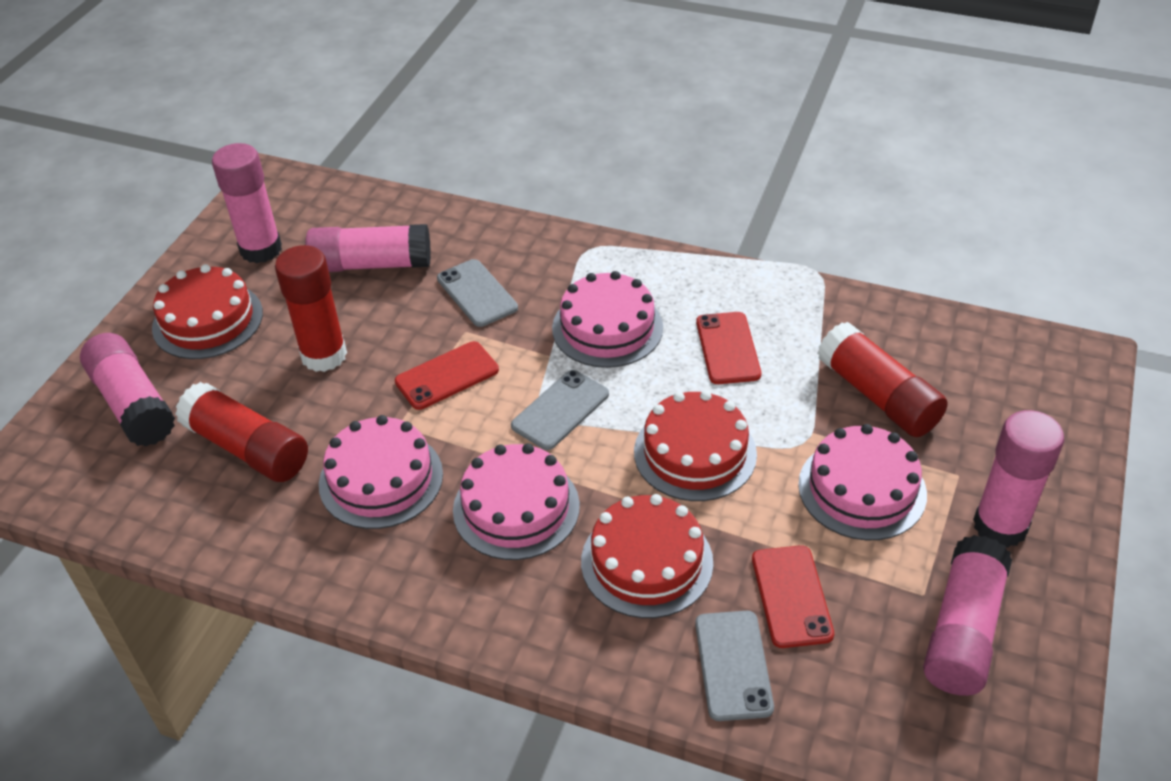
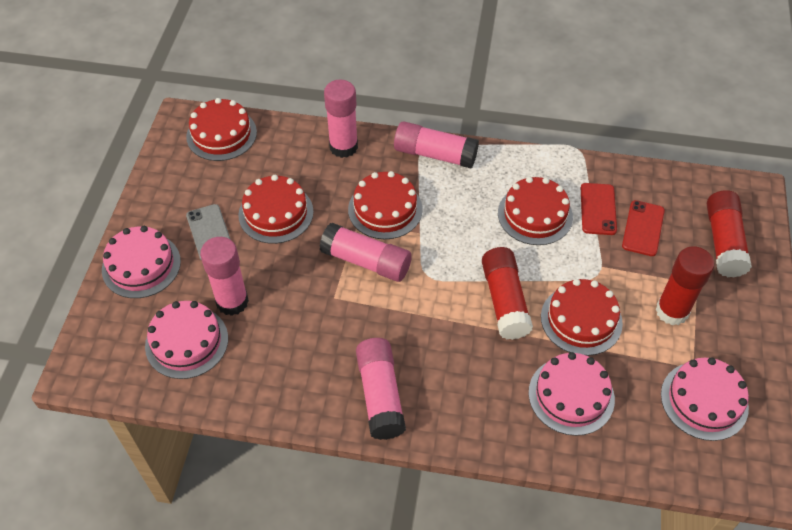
grey phone: 3 -> 1
red cake: 3 -> 5
red phone: 3 -> 2

